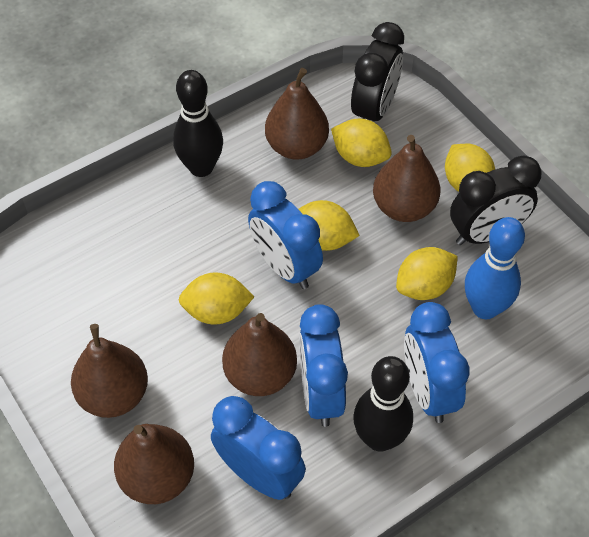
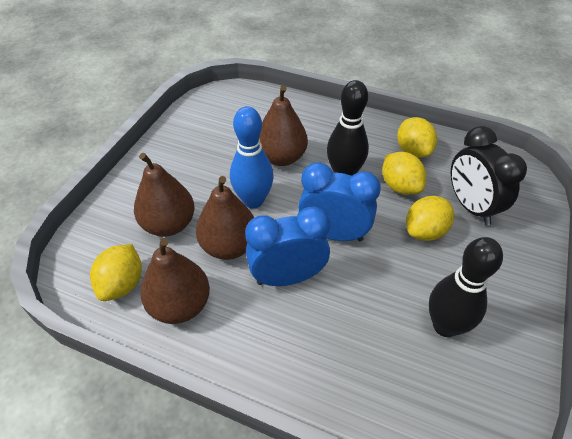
black clock: 2 -> 1
blue clock: 4 -> 2
brown pear: 5 -> 4
yellow lemon: 5 -> 4

